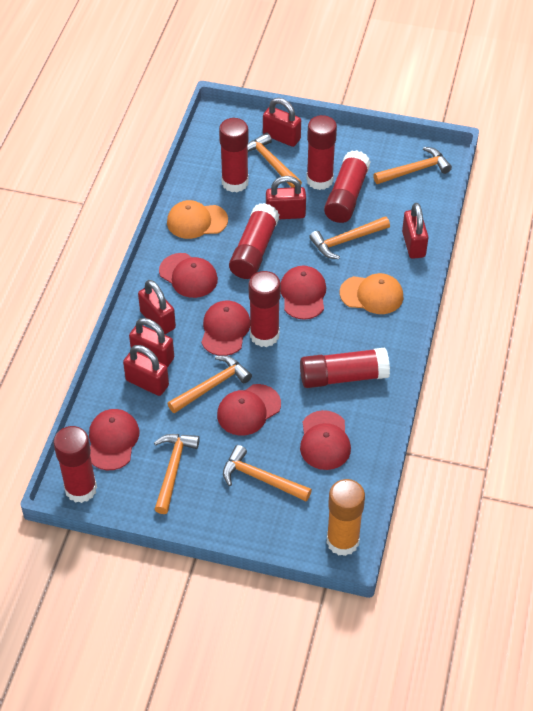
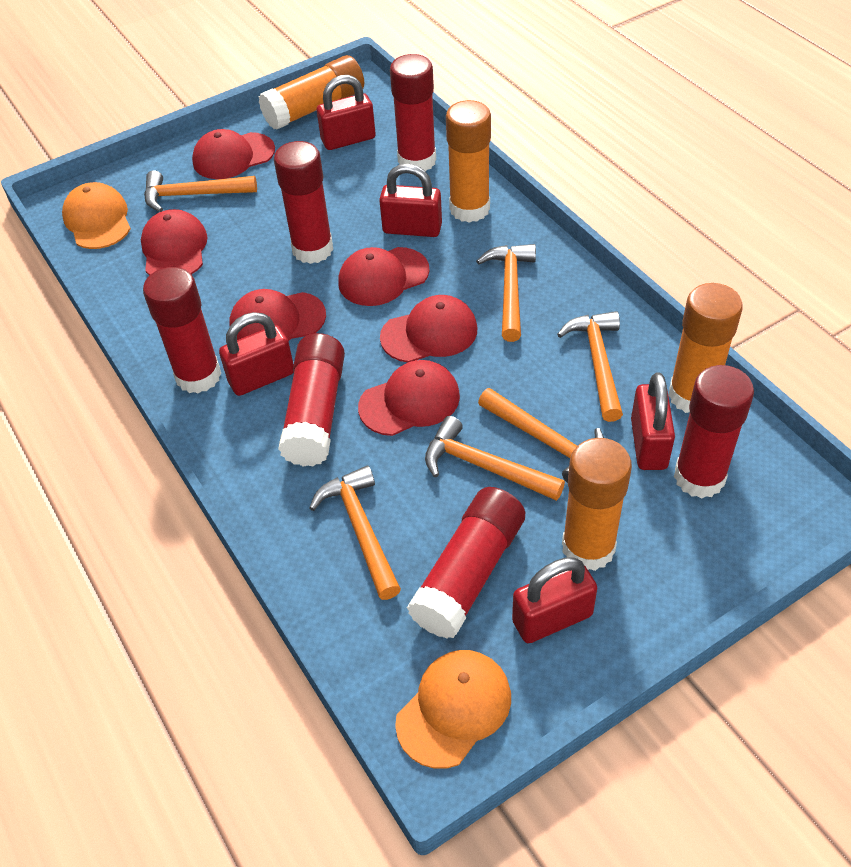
orange glue stick: 1 -> 4
red glue stick: 7 -> 6
red padlock: 6 -> 5

